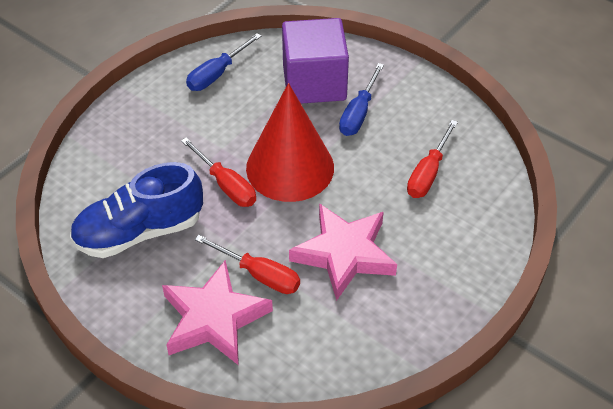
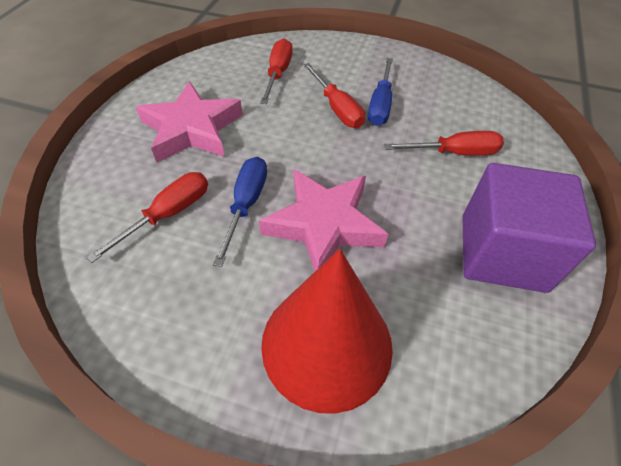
blue shoe: 1 -> 0
red screwdriver: 3 -> 4

